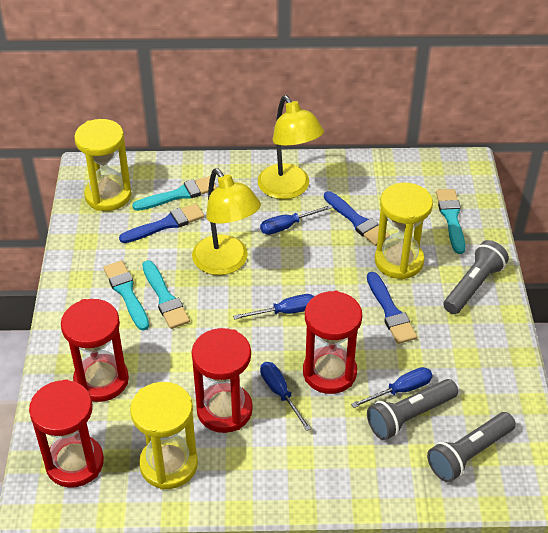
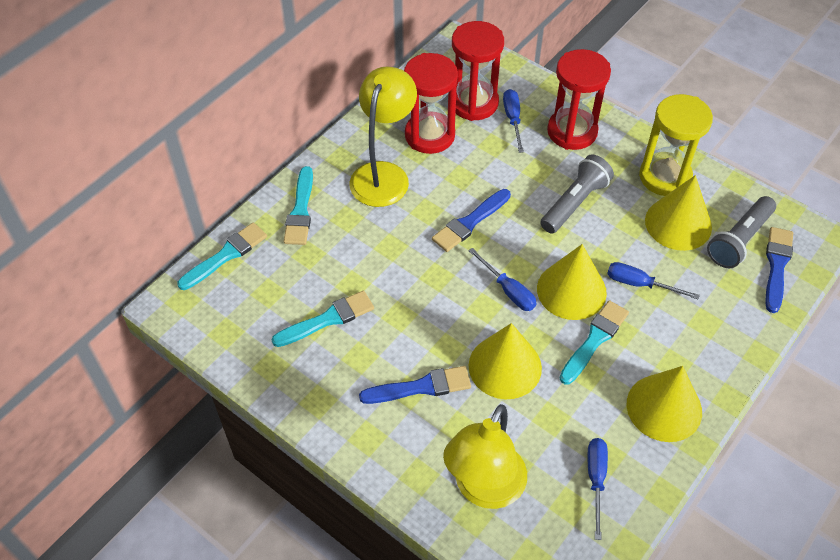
grey flashlight: 3 -> 2
red hourglass: 4 -> 3
yellow cone: 0 -> 4
yellow hourglass: 3 -> 1

